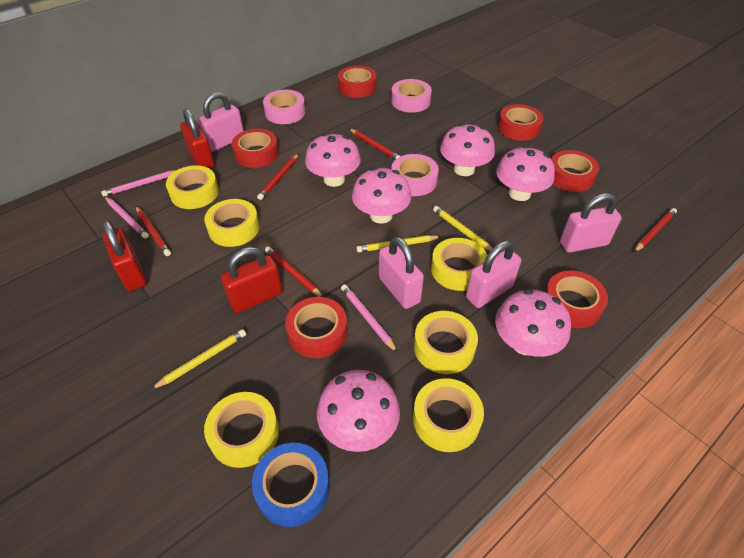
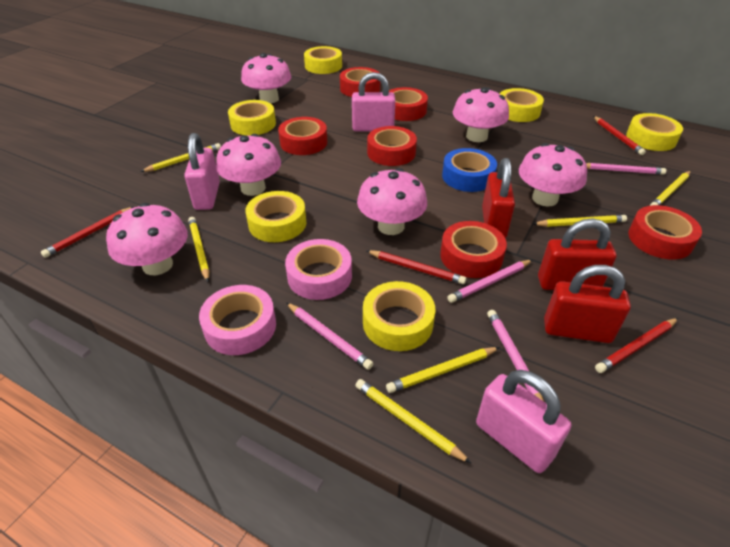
pink padlock: 4 -> 3
pink pencil: 3 -> 4
pink tape: 3 -> 2
red pencil: 5 -> 4
yellow pencil: 3 -> 6

